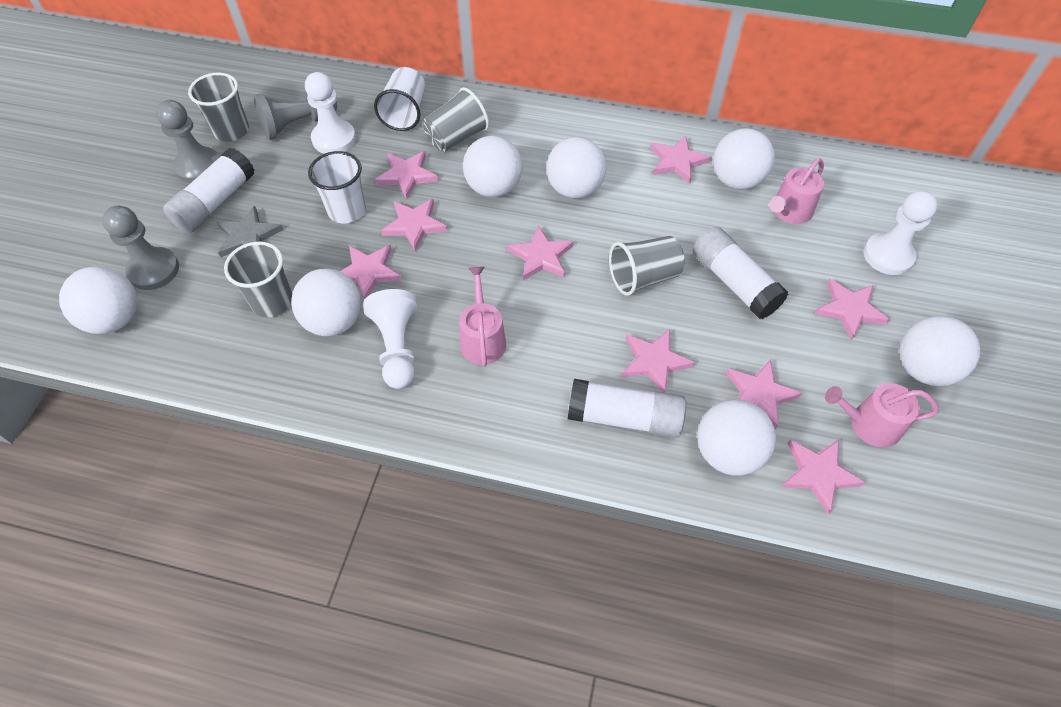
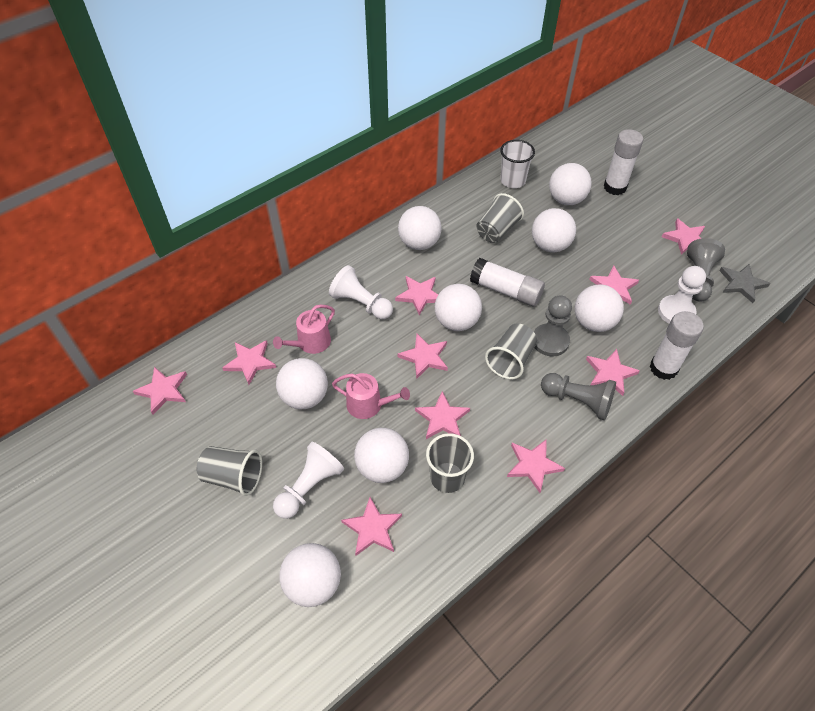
pink star: 9 -> 10
pink watering can: 3 -> 2
white ball: 7 -> 8
white cup: 2 -> 1

